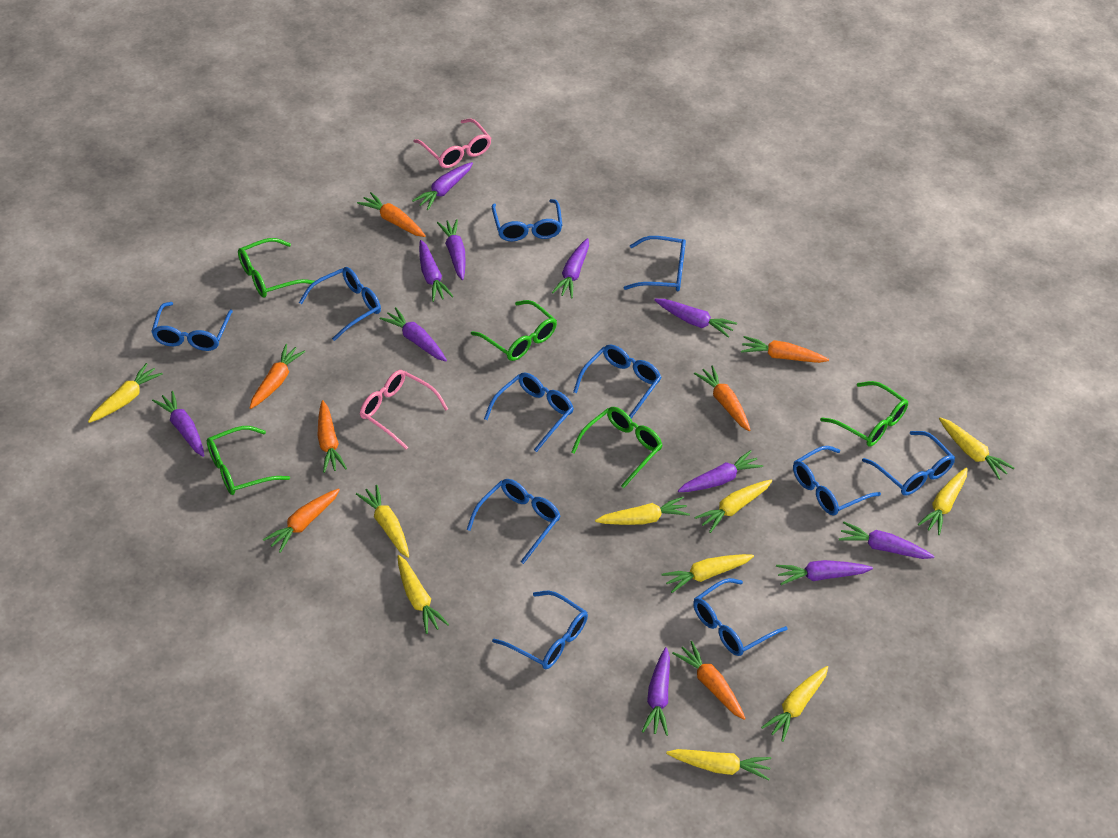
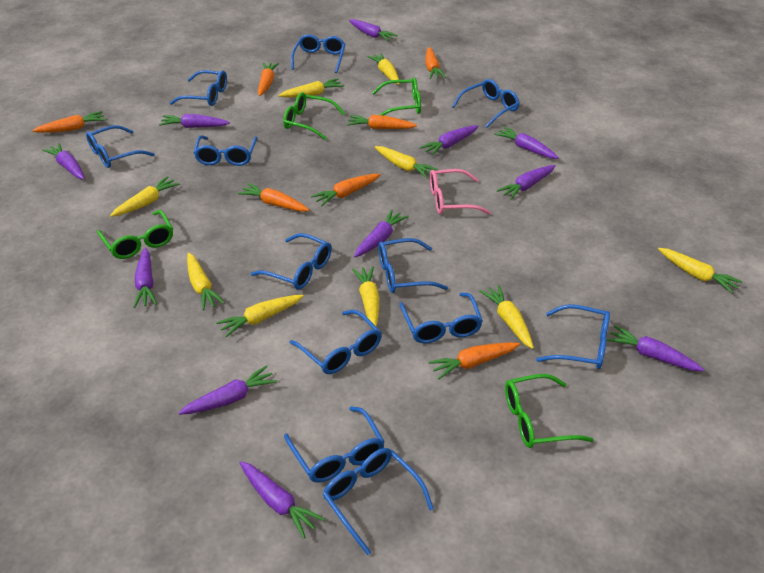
blue glasses: 11 -> 12
green glasses: 5 -> 4
pink glasses: 2 -> 1
yellow carrot: 10 -> 9

